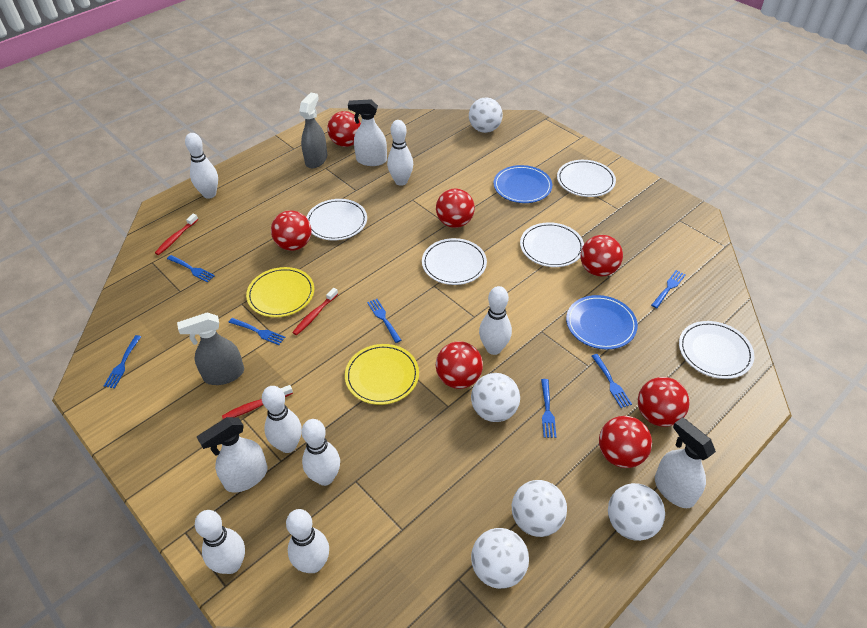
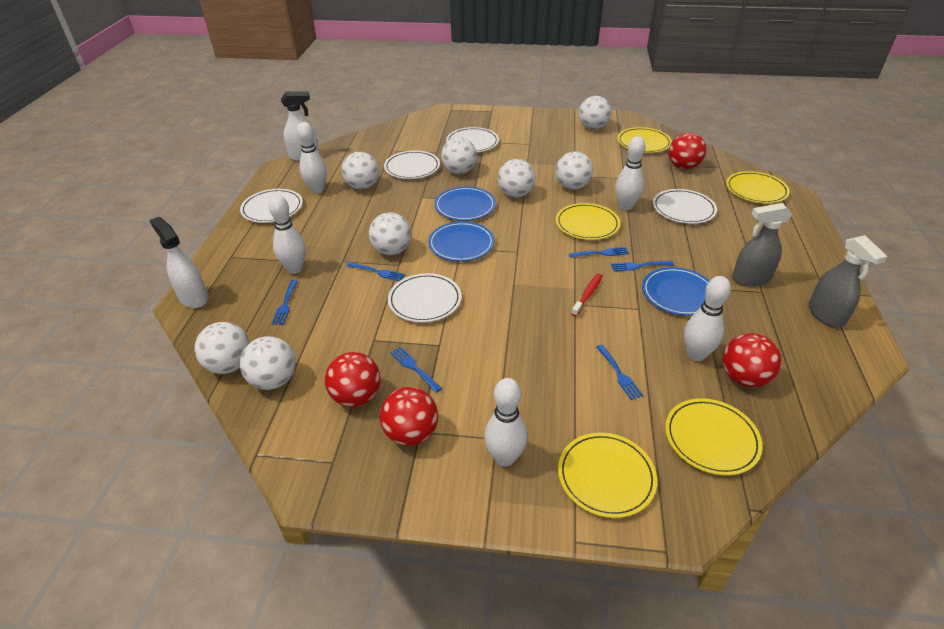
blue fork: 7 -> 6
blue plate: 2 -> 3
red ball: 7 -> 4
red toothbrush: 3 -> 1
white ball: 5 -> 8
white bowling pin: 7 -> 5
white spray bottle: 3 -> 2
yellow plate: 2 -> 5

